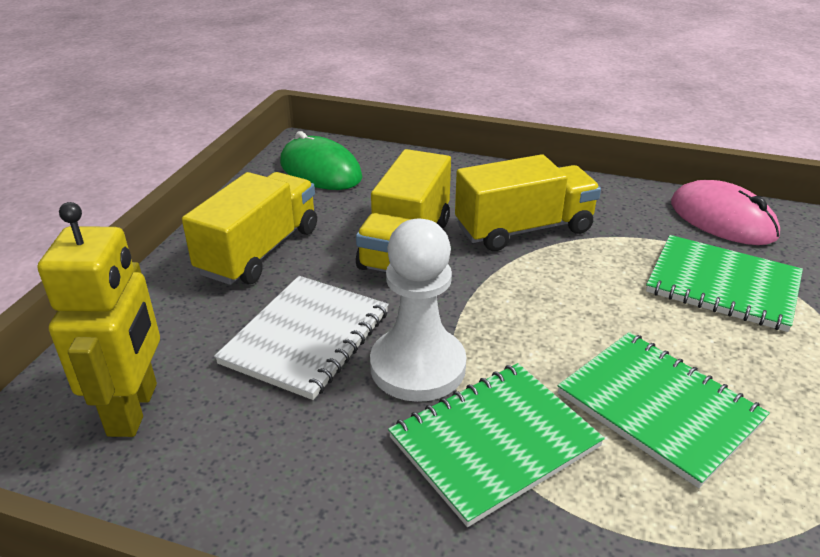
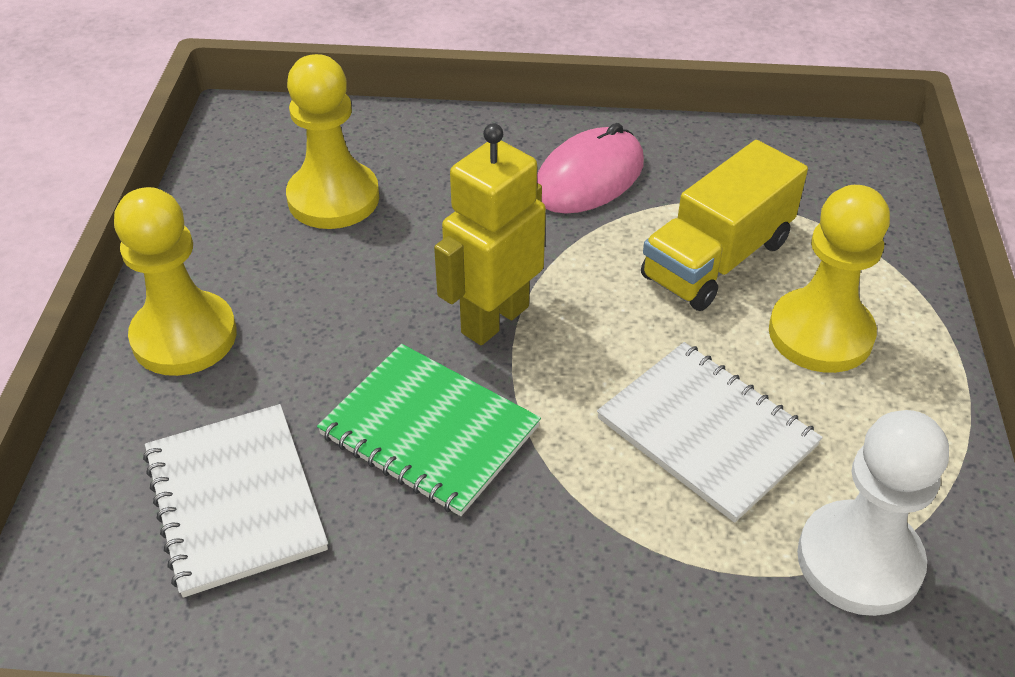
green mouse: 1 -> 0
green notebook: 3 -> 1
white notebook: 1 -> 2
yellow pawn: 0 -> 3
yellow truck: 3 -> 1

